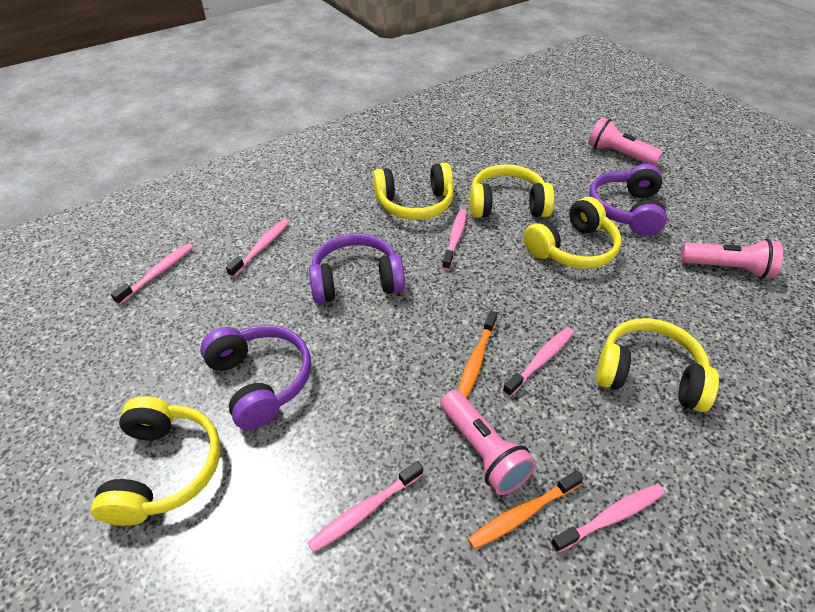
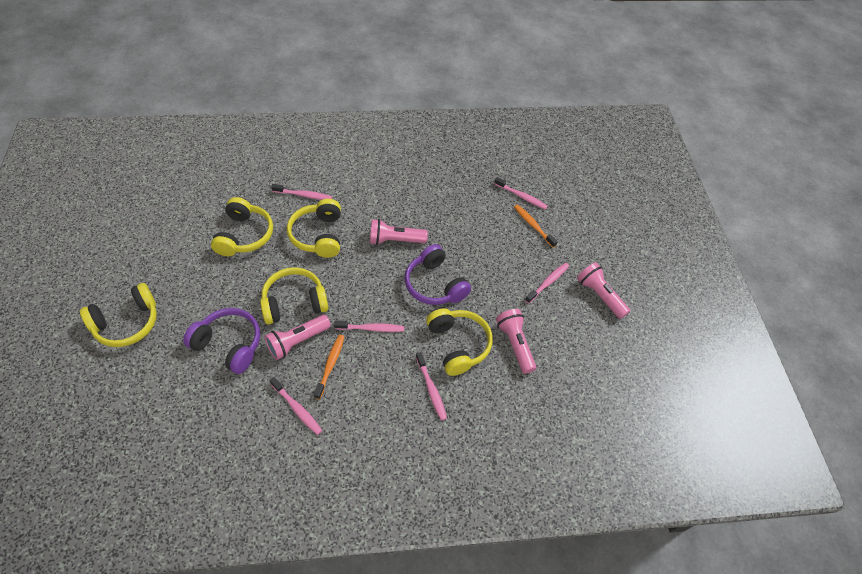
pink flashlight: 3 -> 4
purple headphones: 3 -> 2

